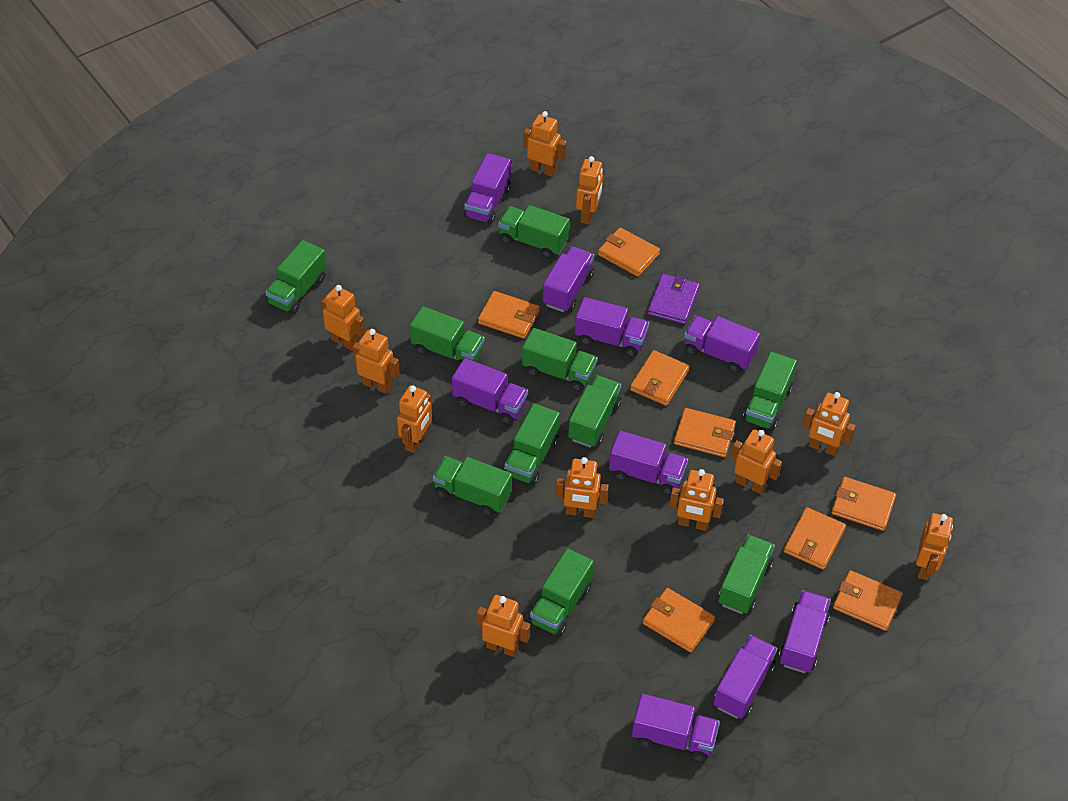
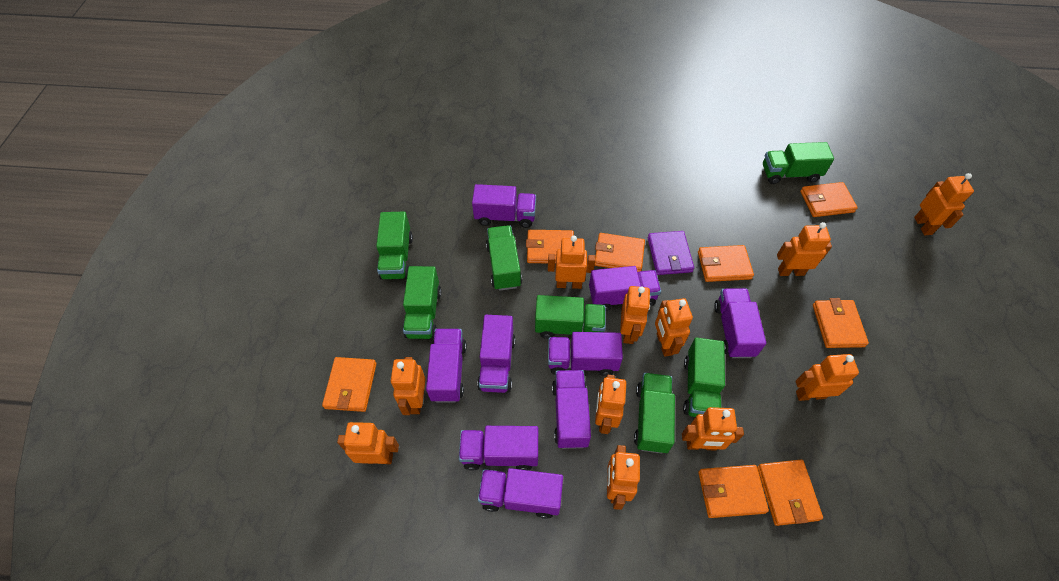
green truck: 10 -> 7

